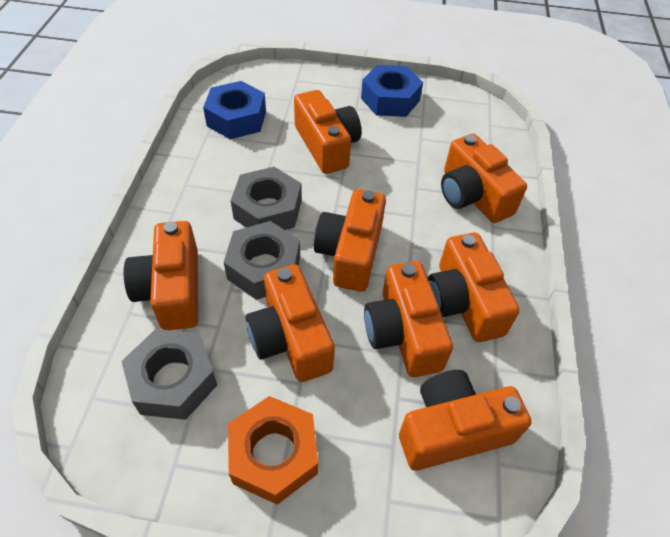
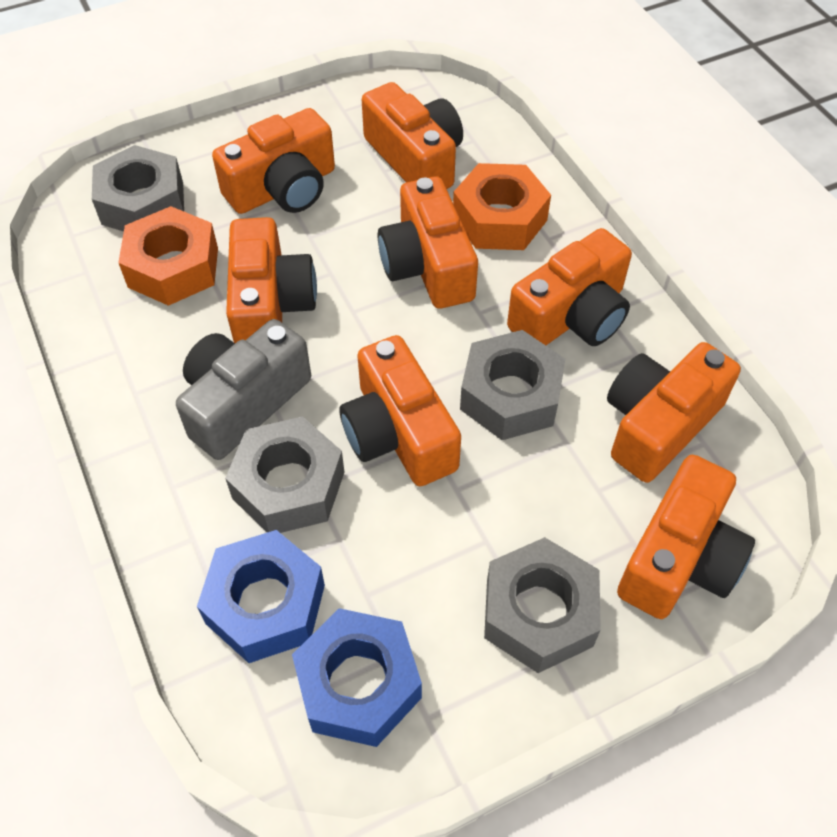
grey camera: 0 -> 1
grey nut: 3 -> 4
orange nut: 1 -> 2

